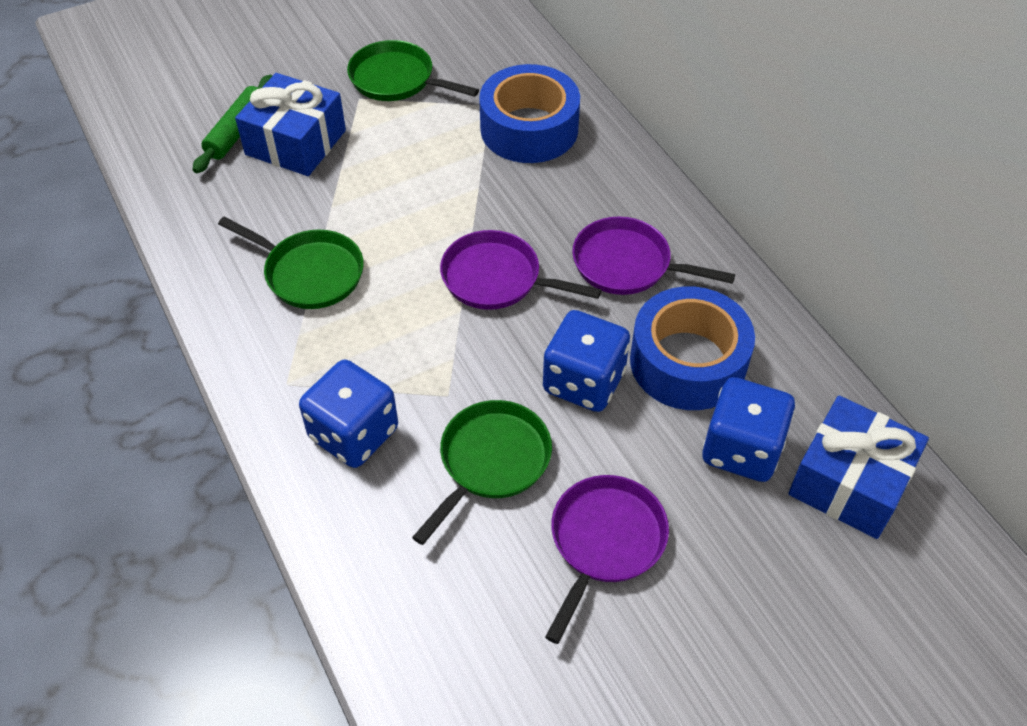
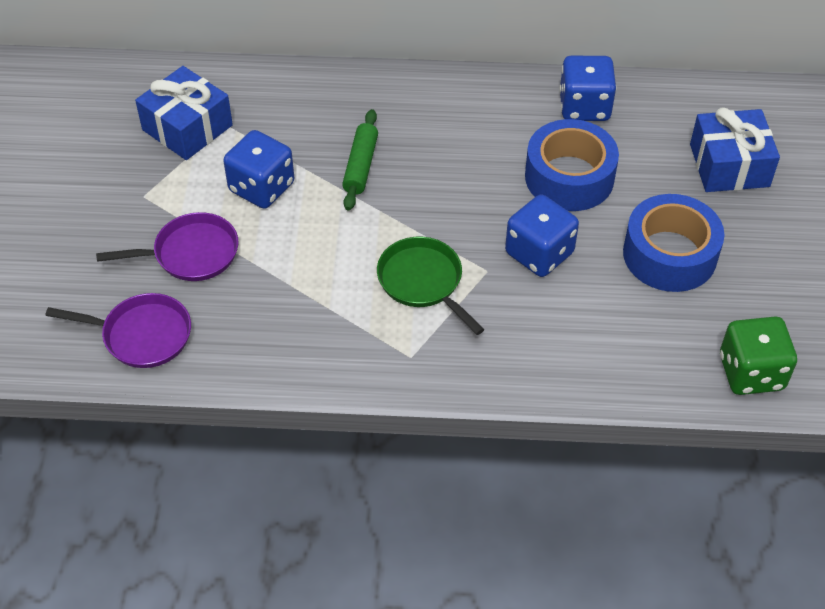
green dice: 0 -> 1
green pan: 3 -> 1
purple pan: 3 -> 2

